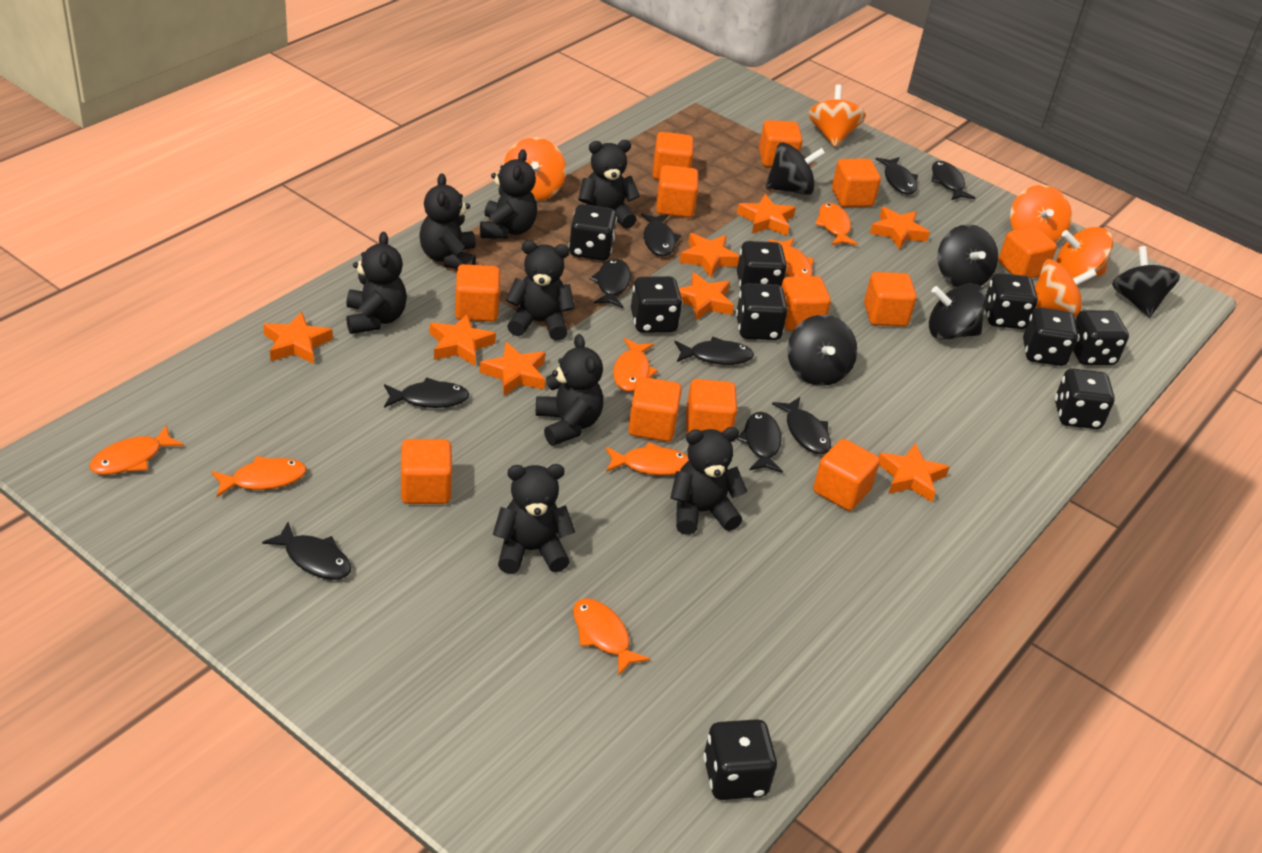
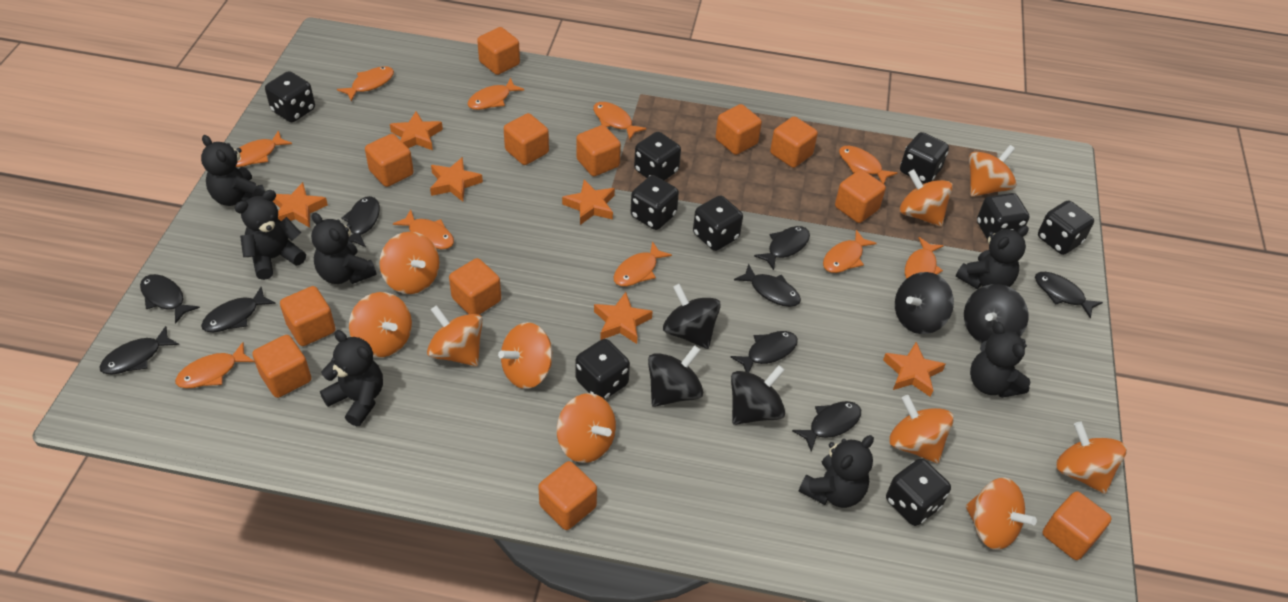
black teddy bear: 8 -> 7
orange fish: 7 -> 10
orange spinning top: 5 -> 10
orange star: 8 -> 6

